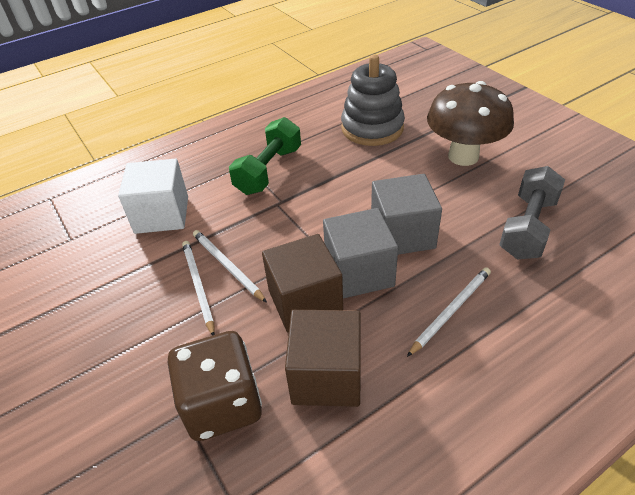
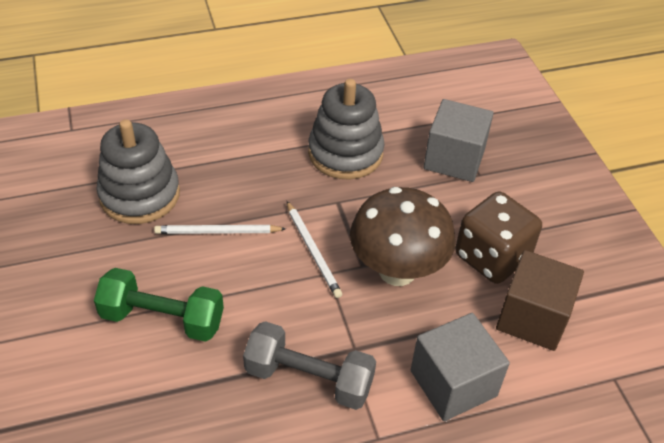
brown cube: 2 -> 1
grey stacking toy: 1 -> 2
white cube: 1 -> 0
white pencil: 3 -> 2

